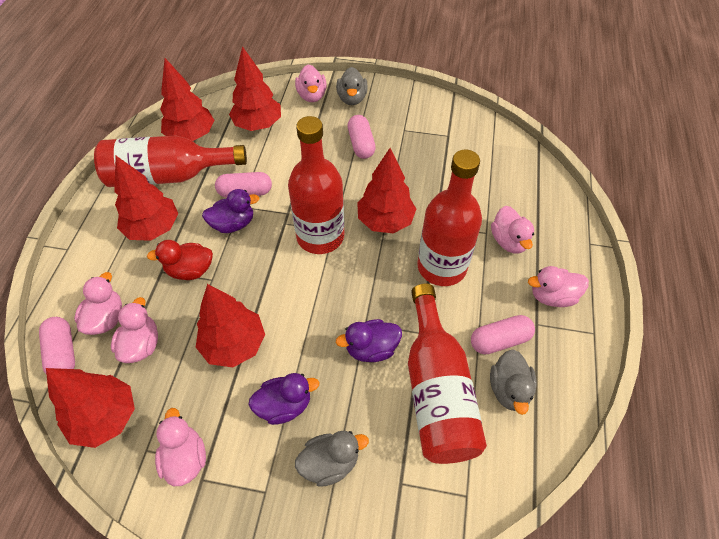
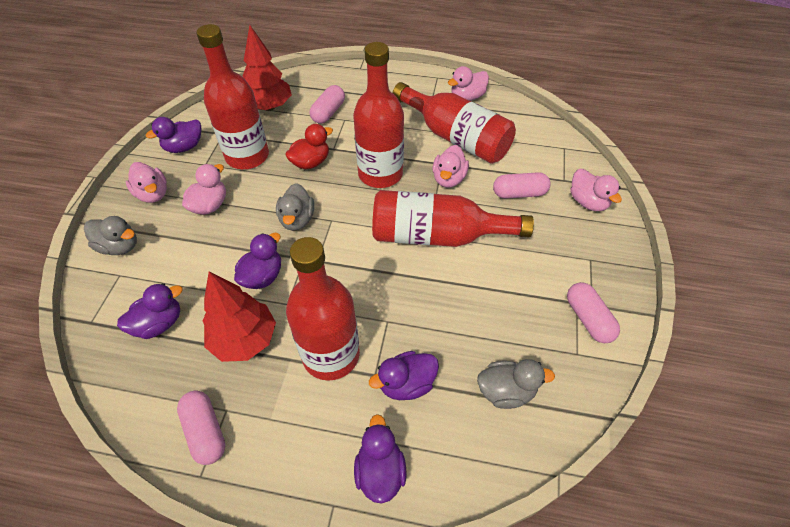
pink duck: 6 -> 5
purple duck: 3 -> 5
red bottle: 4 -> 5
red tree: 6 -> 2

